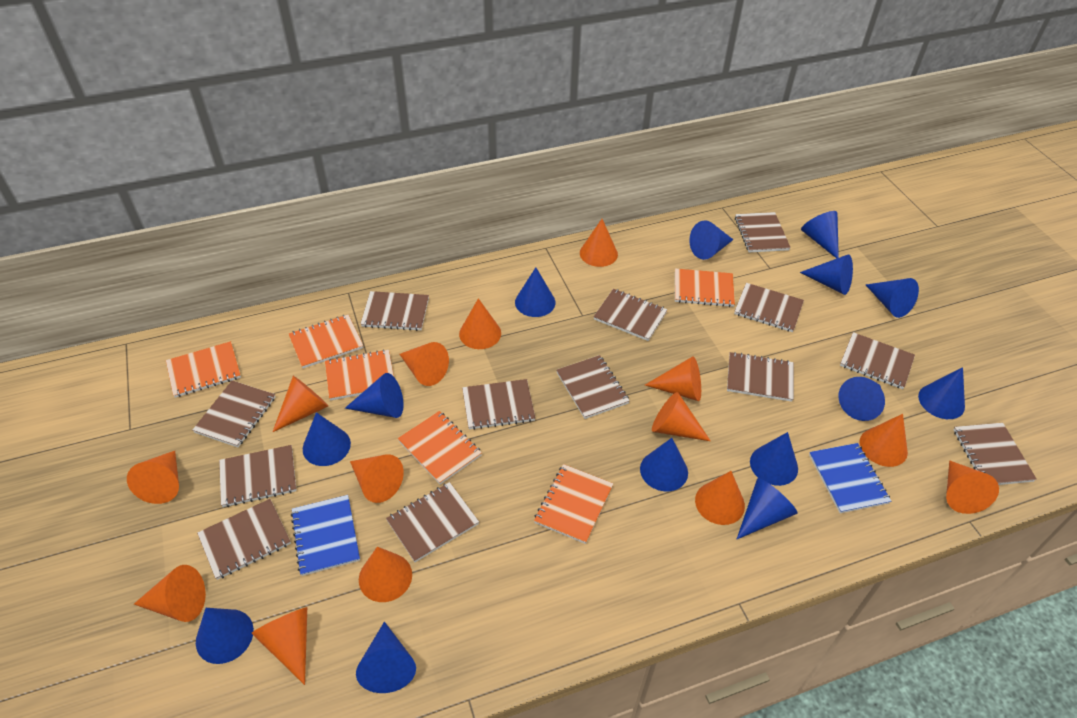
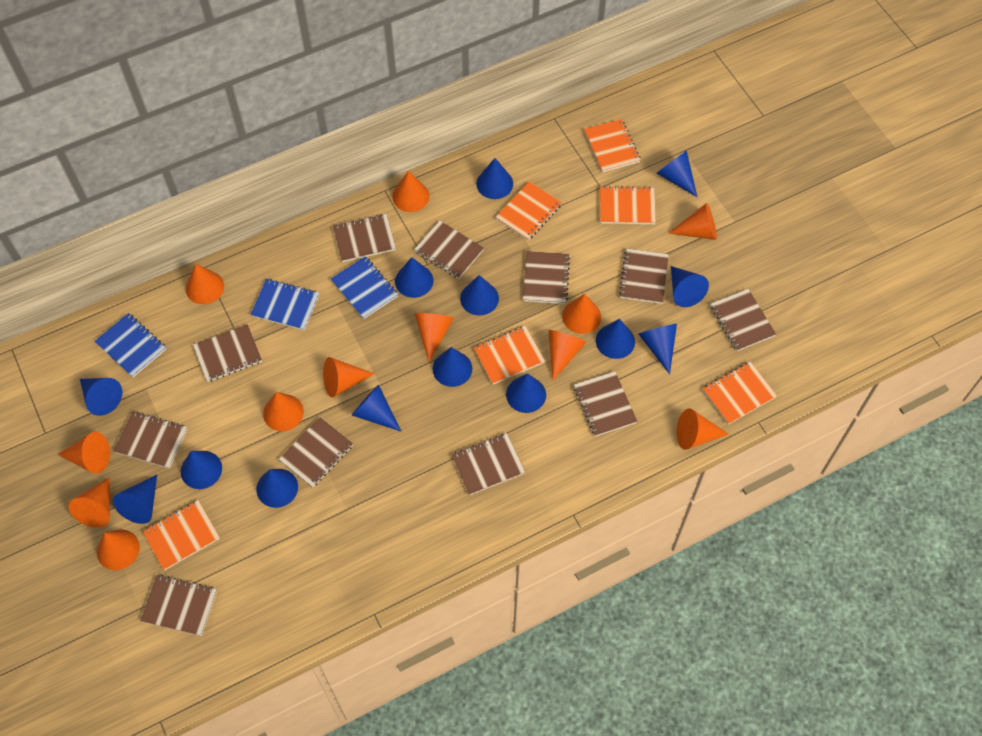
blue notebook: 2 -> 3
brown notebook: 13 -> 11
orange cone: 14 -> 12

